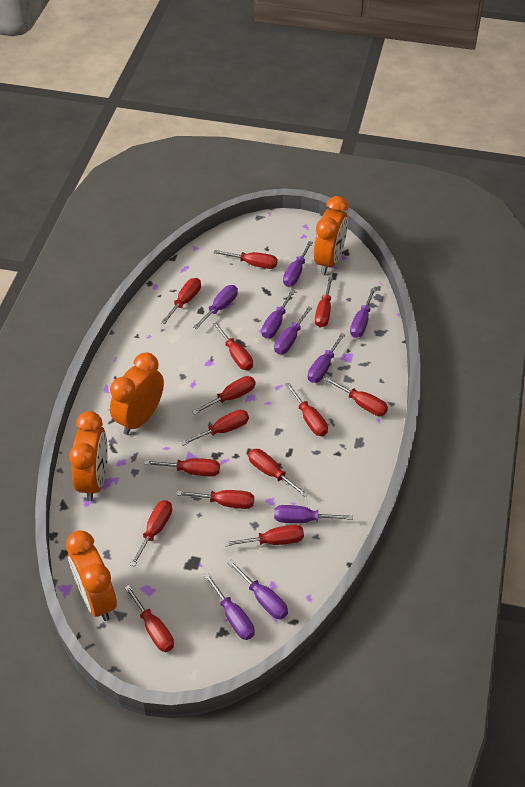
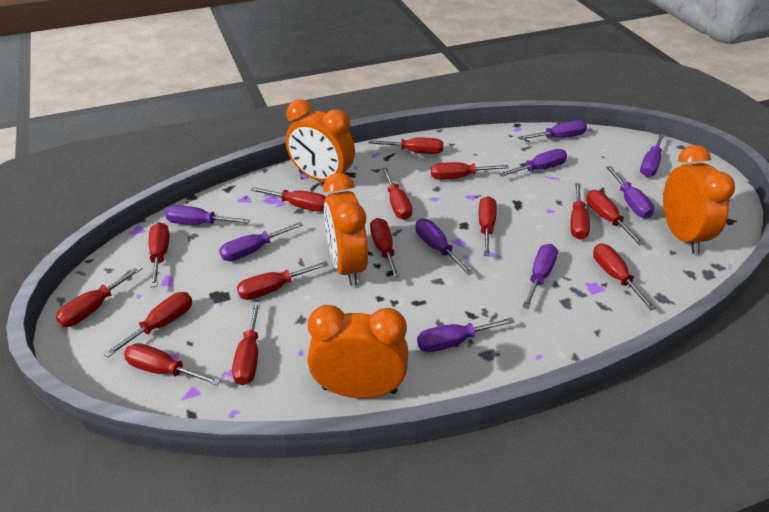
red screwdriver: 14 -> 15

